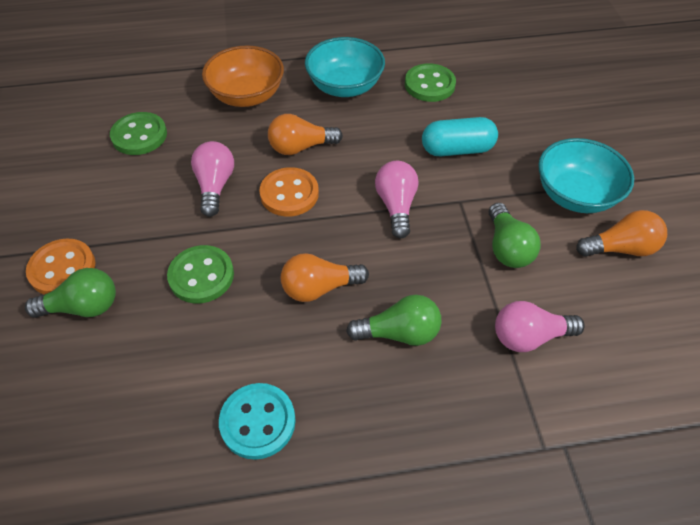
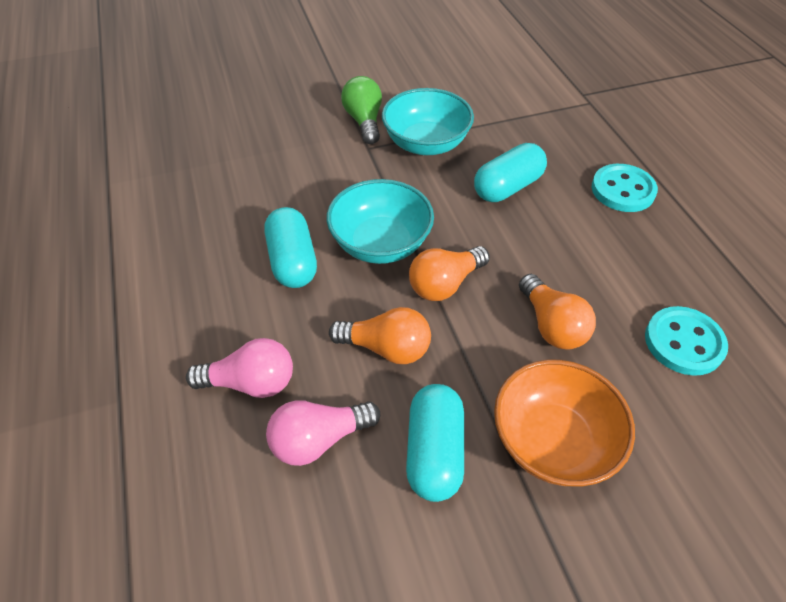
green button: 3 -> 0
green light bulb: 3 -> 1
orange button: 2 -> 0
pink light bulb: 3 -> 2
turquoise button: 1 -> 2
turquoise capsule: 1 -> 3

